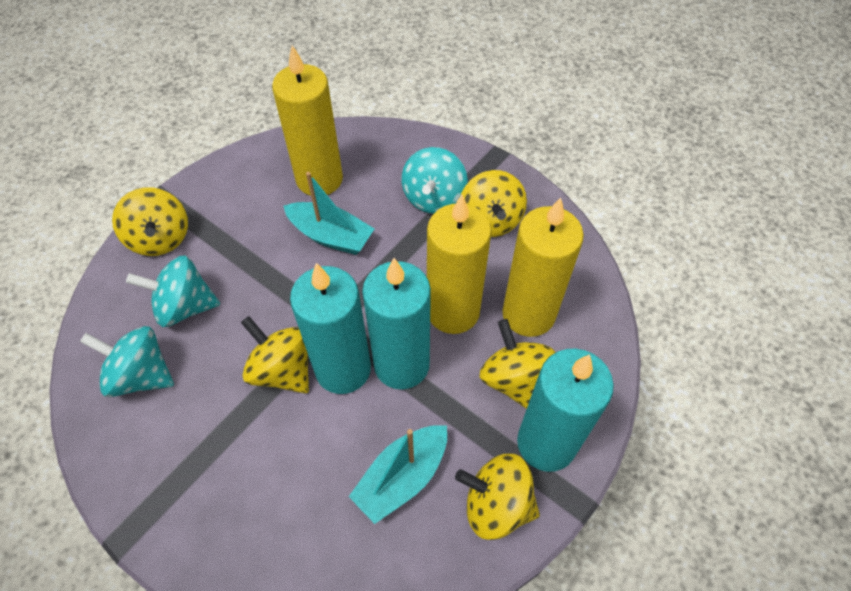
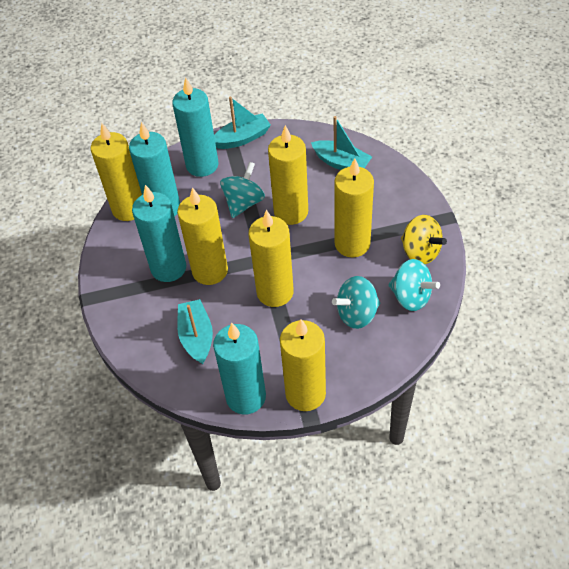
turquoise boat: 2 -> 3
turquoise candle: 3 -> 4
yellow candle: 3 -> 6
yellow spinning top: 5 -> 1

